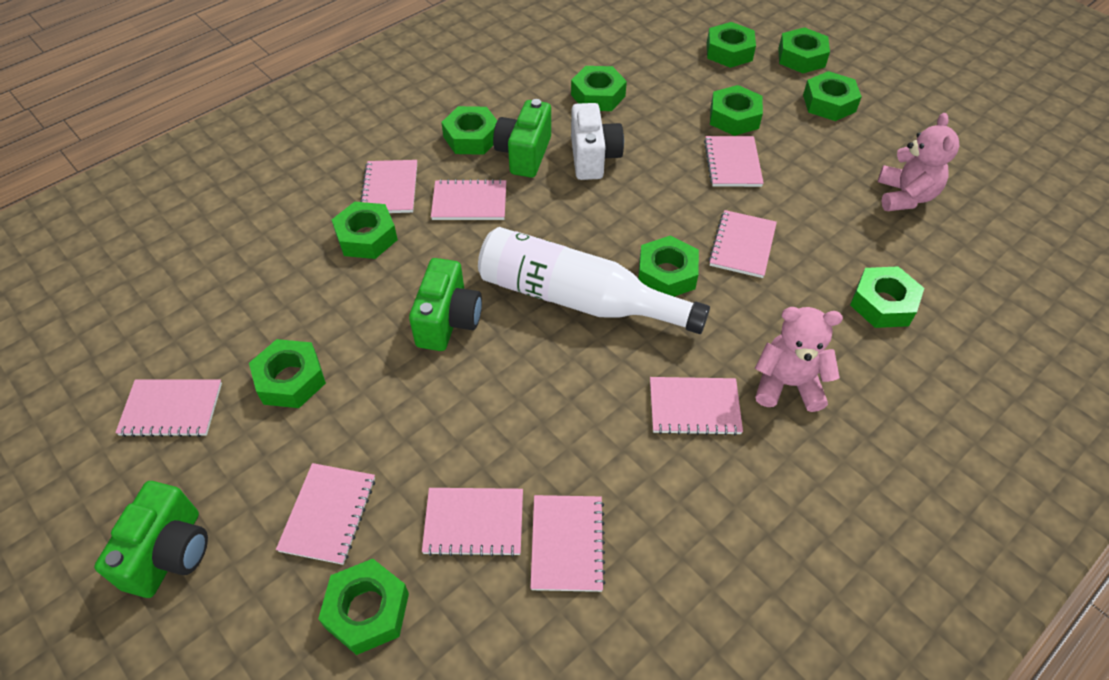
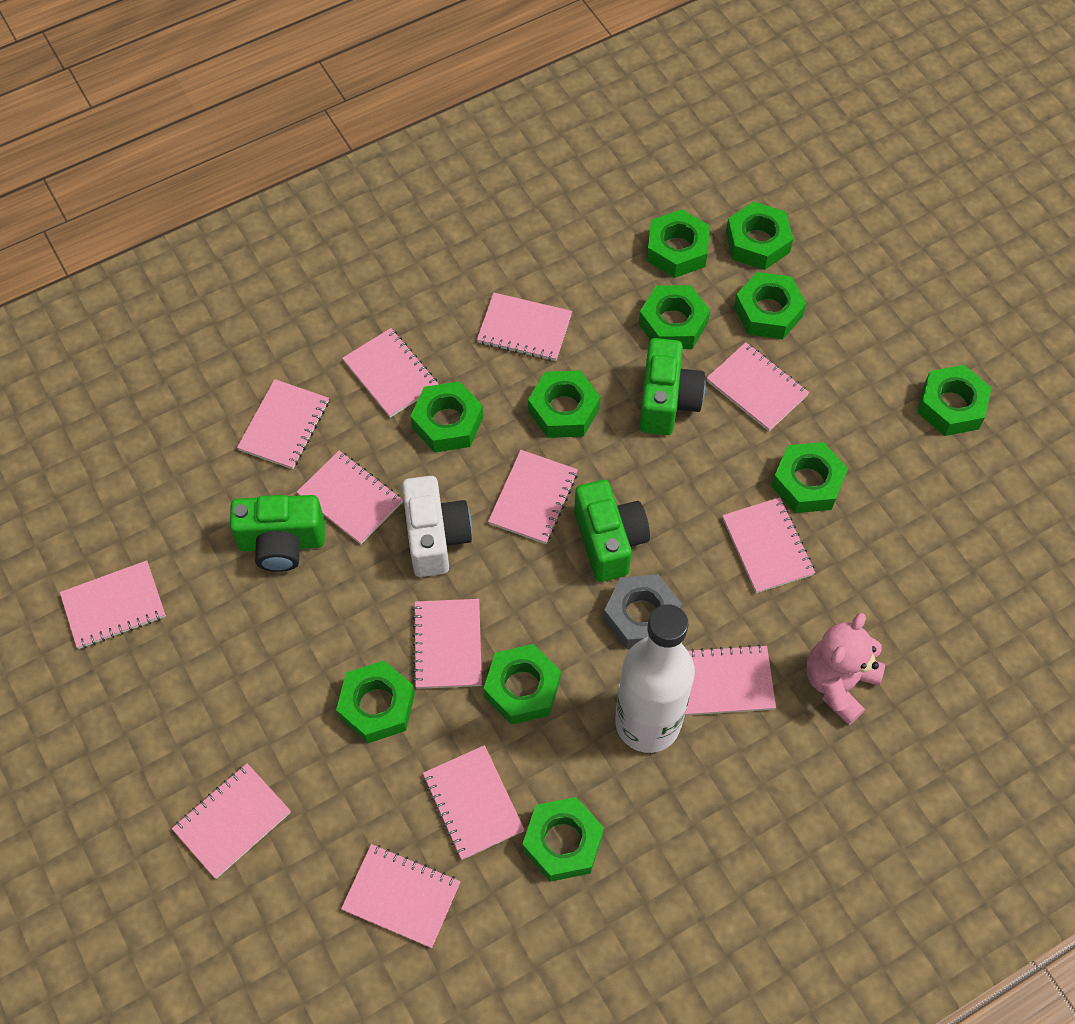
grey nut: 0 -> 1
pink notebook: 9 -> 13
pink teddy bear: 2 -> 1

